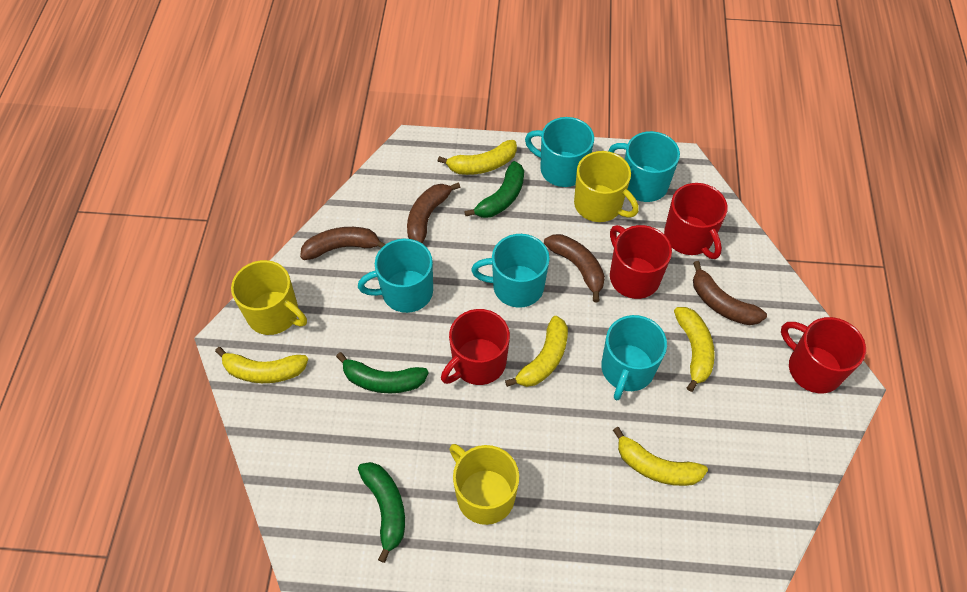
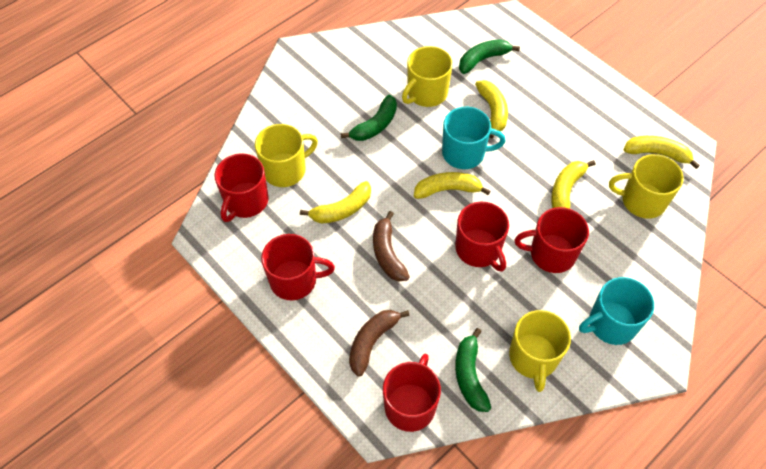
brown banana: 4 -> 2
red mug: 4 -> 5
turquoise mug: 5 -> 2
yellow mug: 3 -> 4

